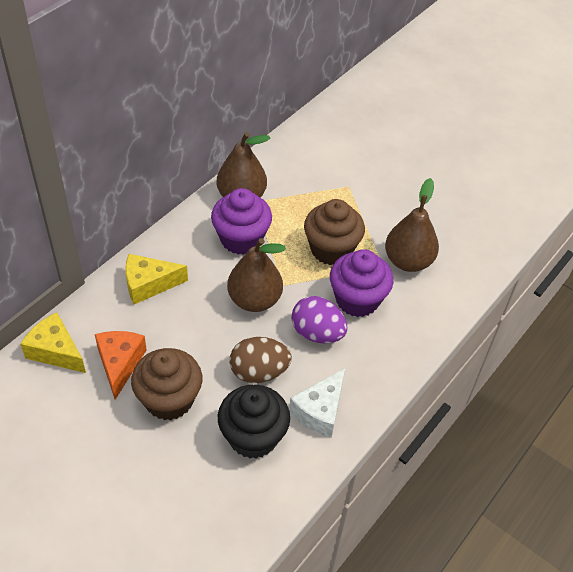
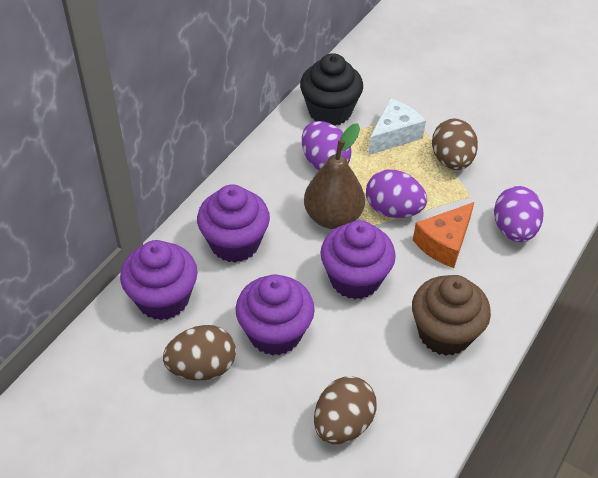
brown cupcake: 2 -> 1
brown egg: 1 -> 3
brown pear: 3 -> 1
purple cupcake: 2 -> 4
purple egg: 1 -> 3
yellow cheese: 2 -> 0

